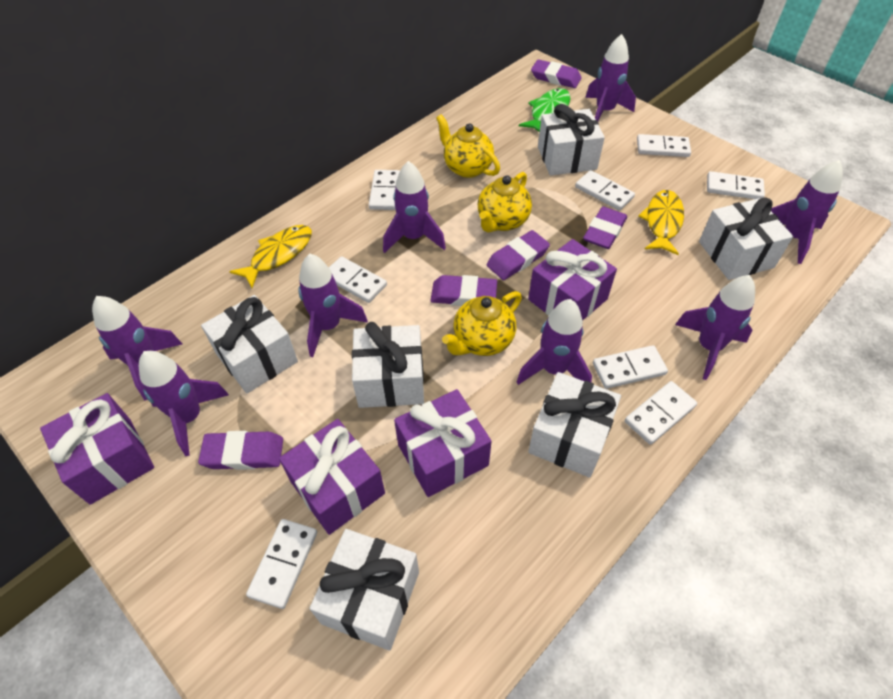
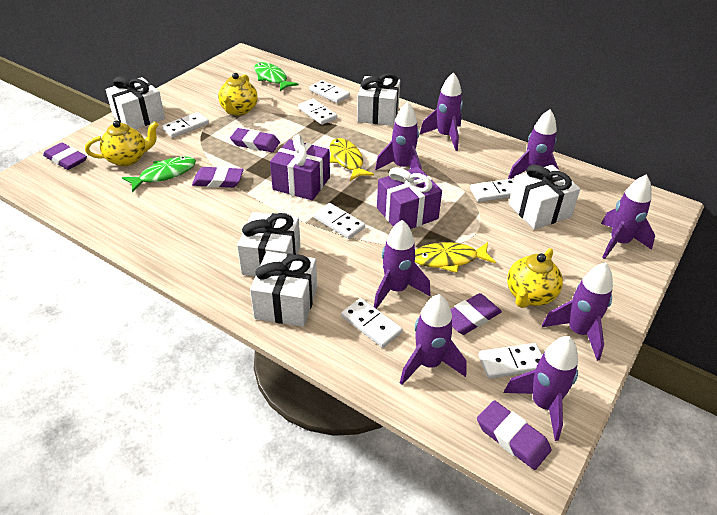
green fish: 1 -> 2
purple gift: 4 -> 2
white domino: 8 -> 7
white gift: 6 -> 5

